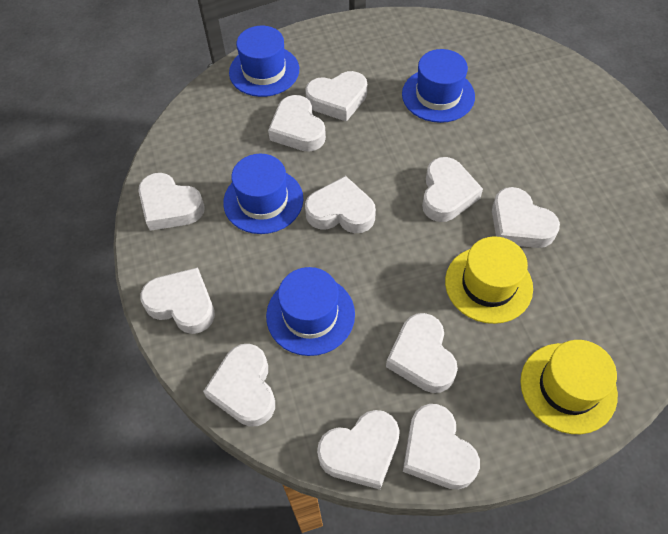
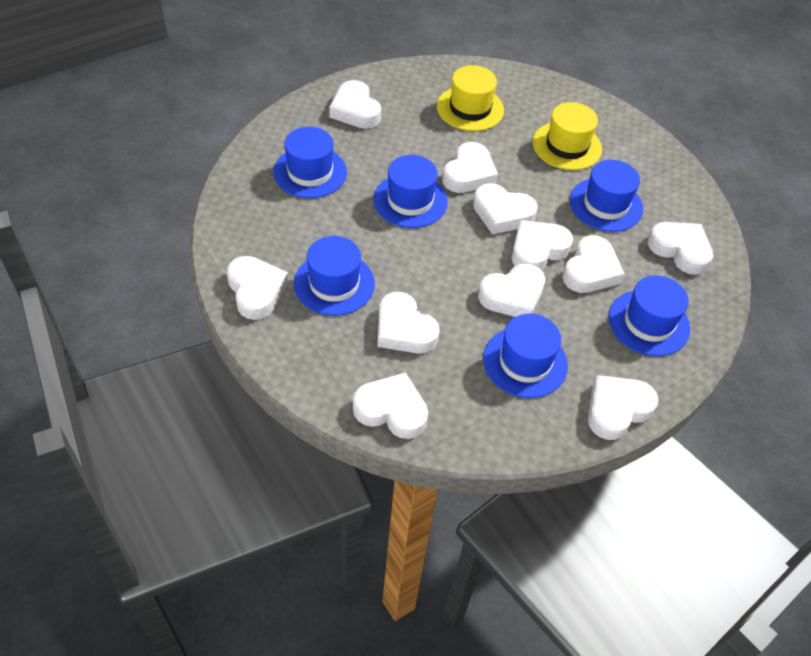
blue hat: 4 -> 6

